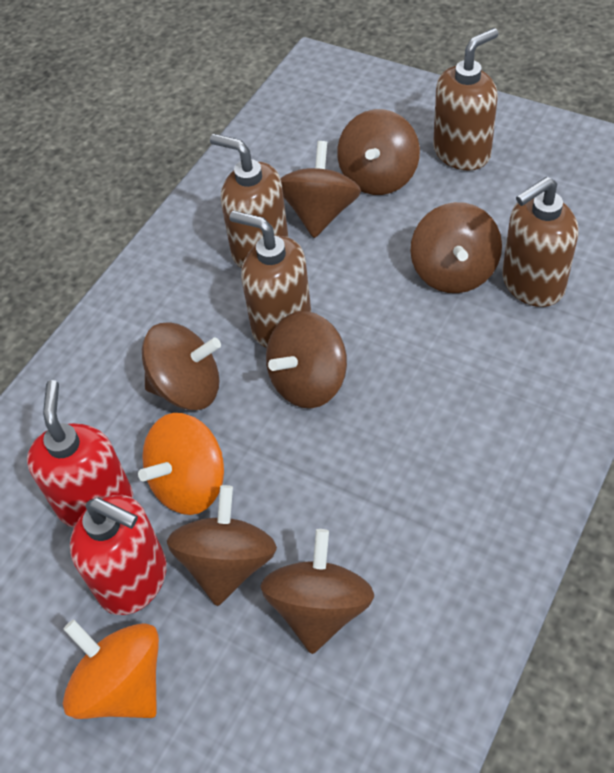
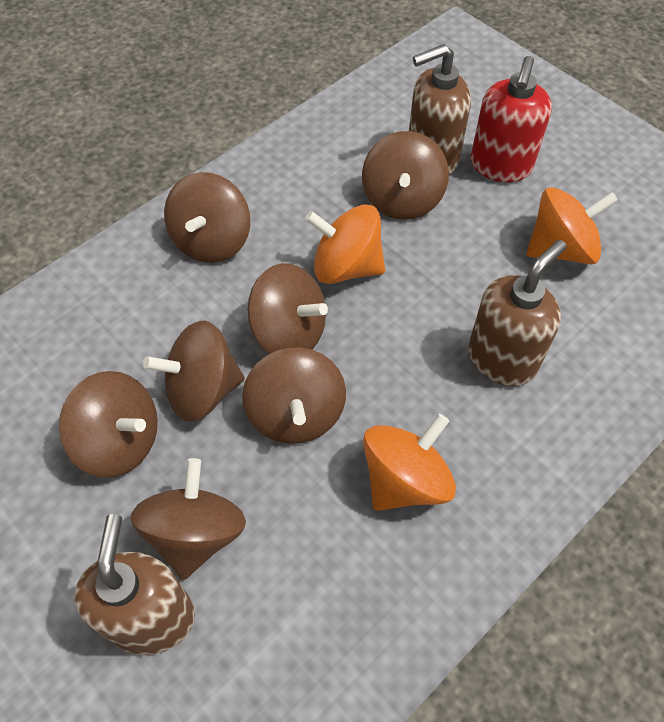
brown soap dispenser: 4 -> 3
orange spinning top: 2 -> 3
red soap dispenser: 2 -> 1

